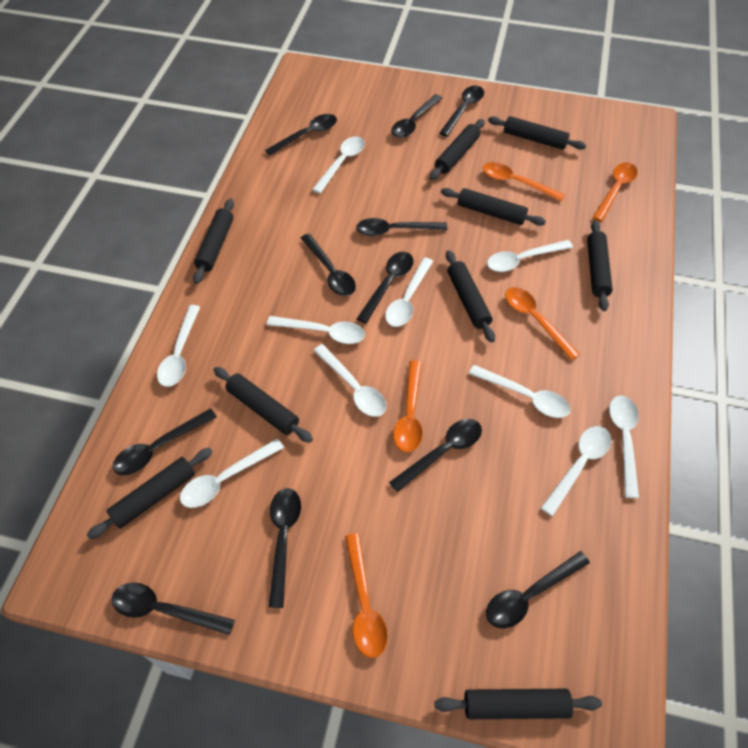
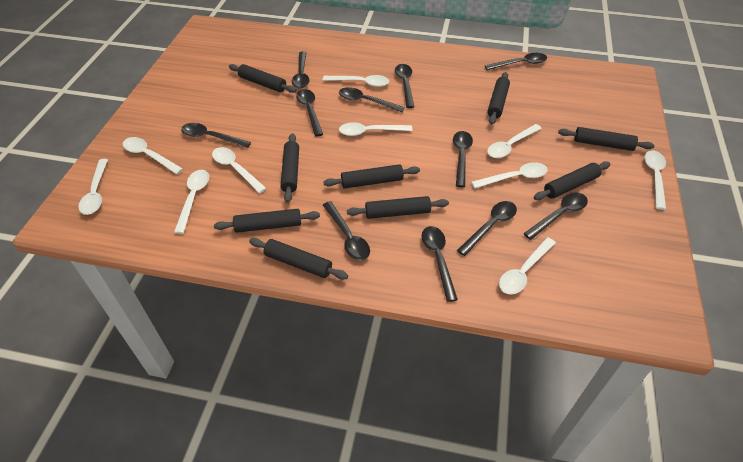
orange spoon: 5 -> 0

